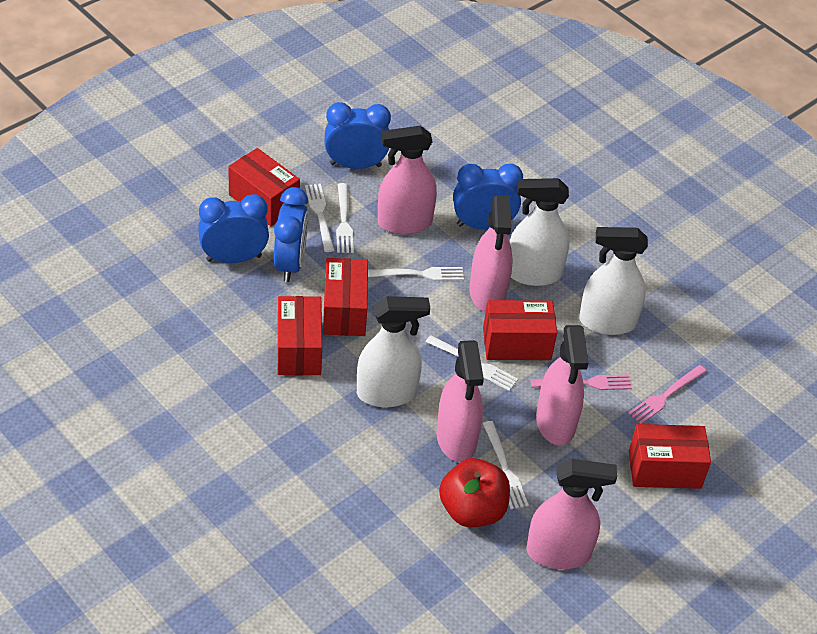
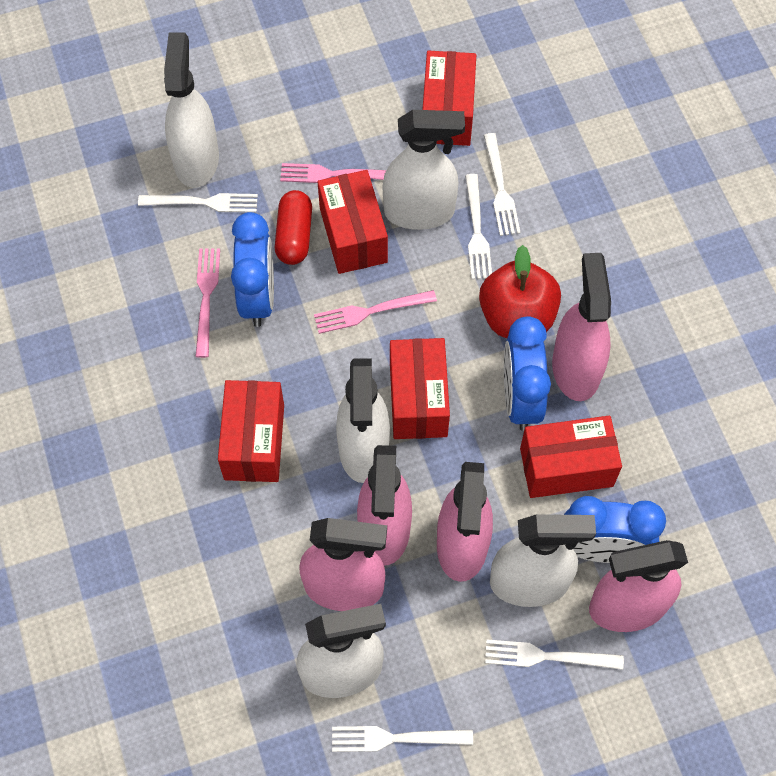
blue clock: 4 -> 3
pink fork: 2 -> 3
red capsule: 0 -> 1
white spray bottle: 3 -> 5

